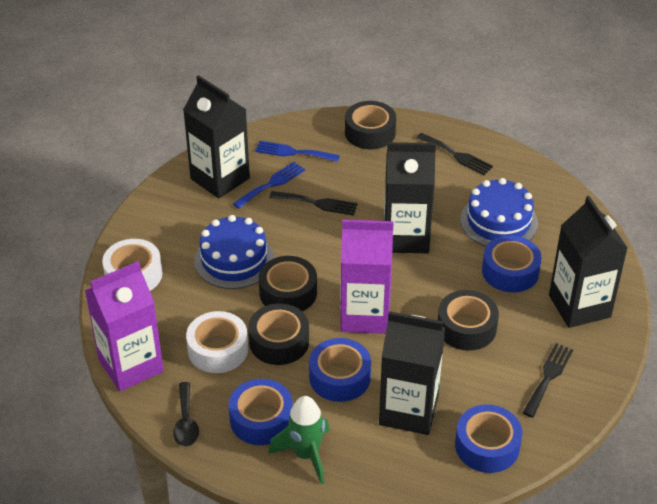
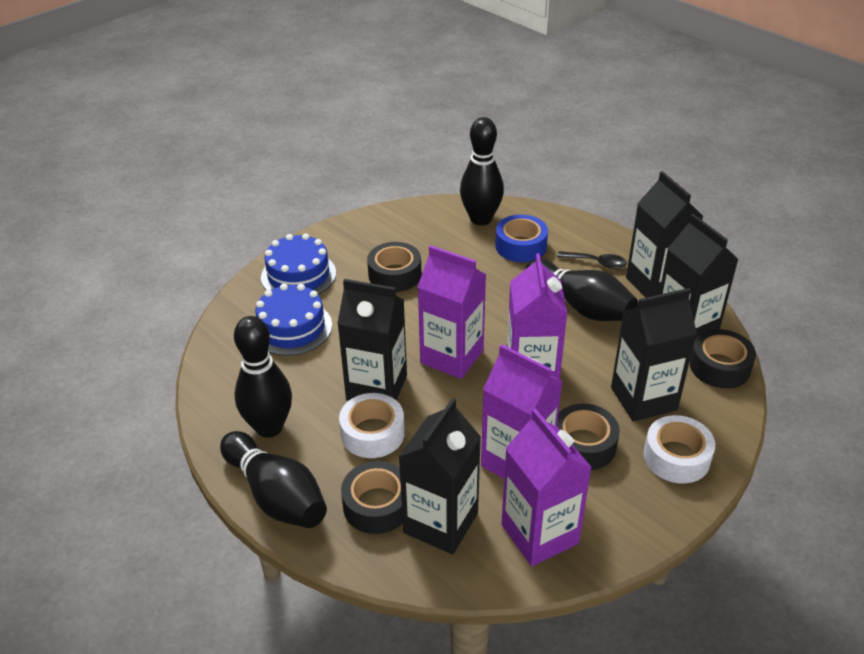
black bowling pin: 0 -> 4
black carton: 4 -> 5
black fork: 3 -> 0
blue fork: 2 -> 0
blue tape: 4 -> 1
green rocket: 1 -> 0
purple carton: 2 -> 4

